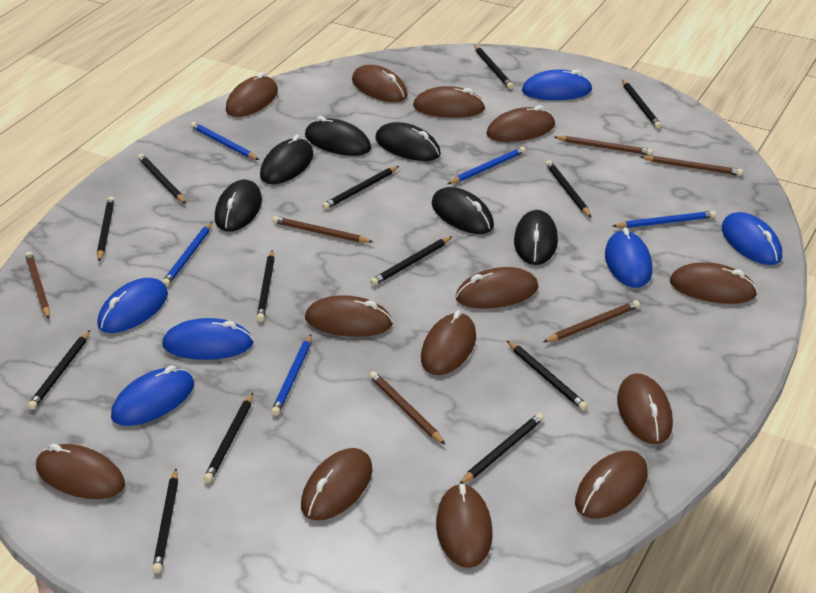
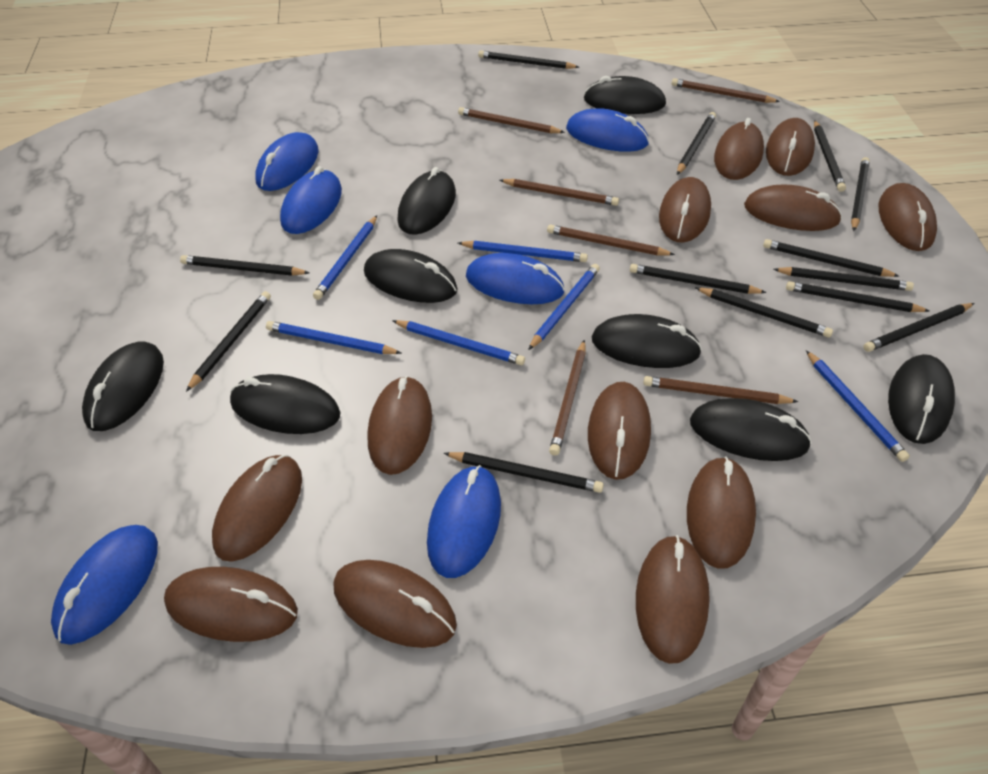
black mouse: 6 -> 8
blue pencil: 5 -> 6
brown mouse: 13 -> 12

